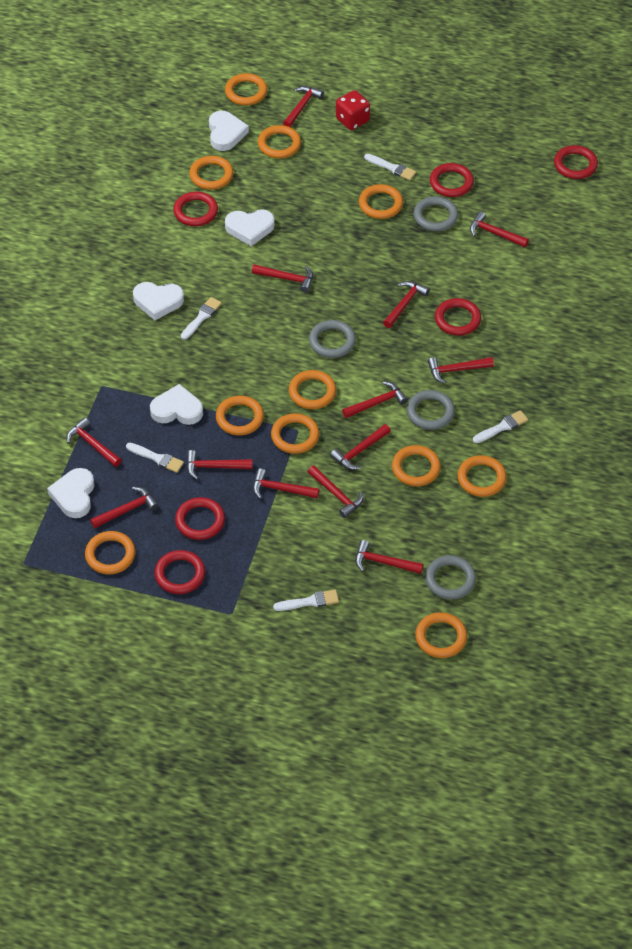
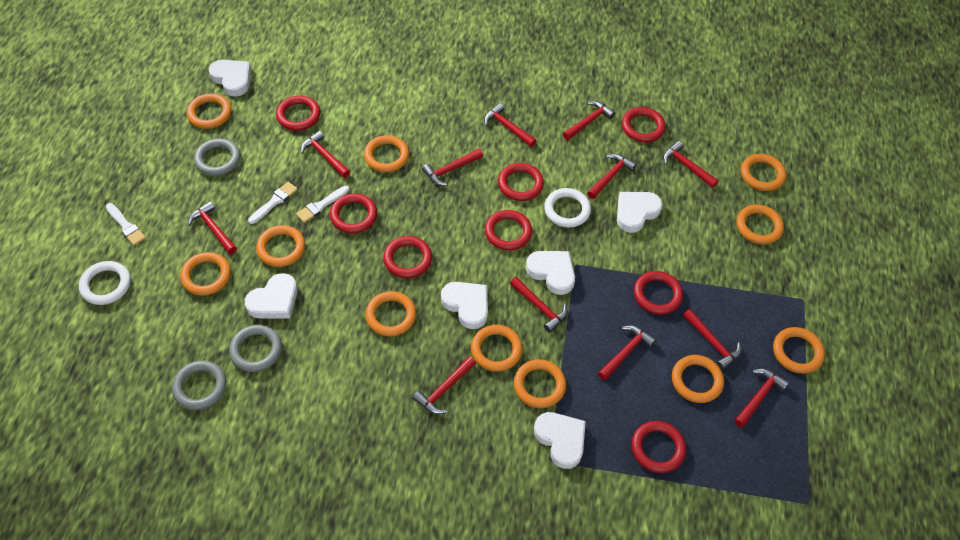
grey ring: 4 -> 3
red dice: 1 -> 0
red hammer: 13 -> 12
red ring: 6 -> 8
white brush: 5 -> 3
white heart: 5 -> 6
white ring: 0 -> 2

